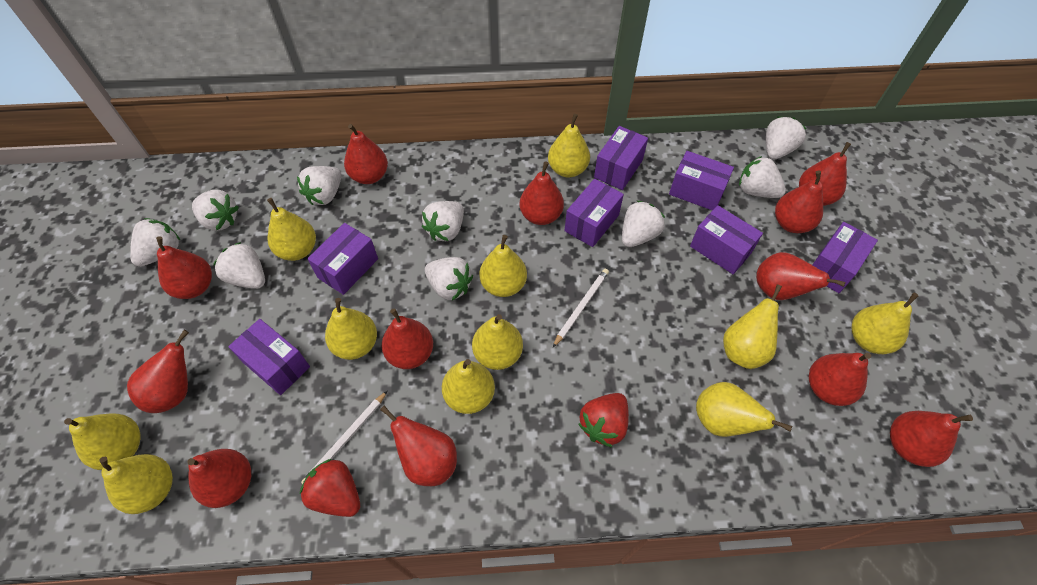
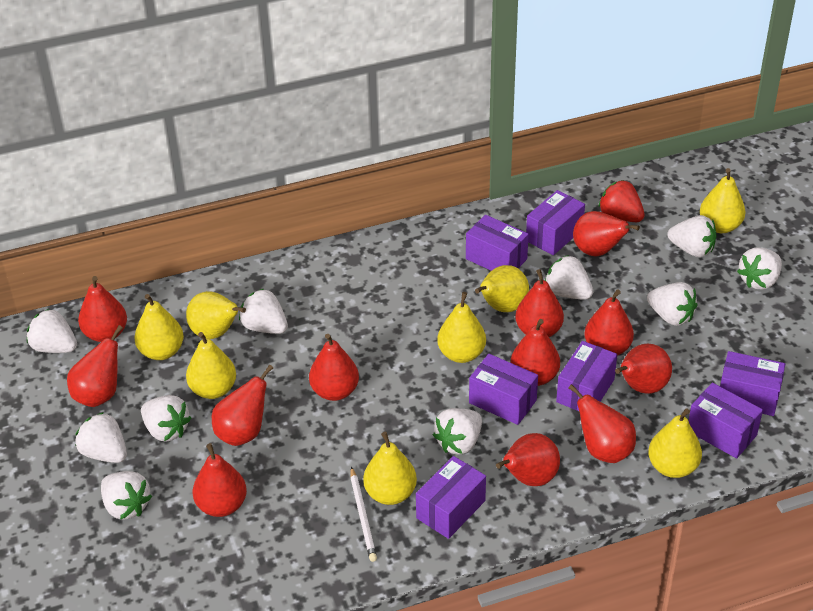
red strawberry: 2 -> 1
white pencil: 2 -> 1
white strawberry: 9 -> 10
yellow pear: 11 -> 8

